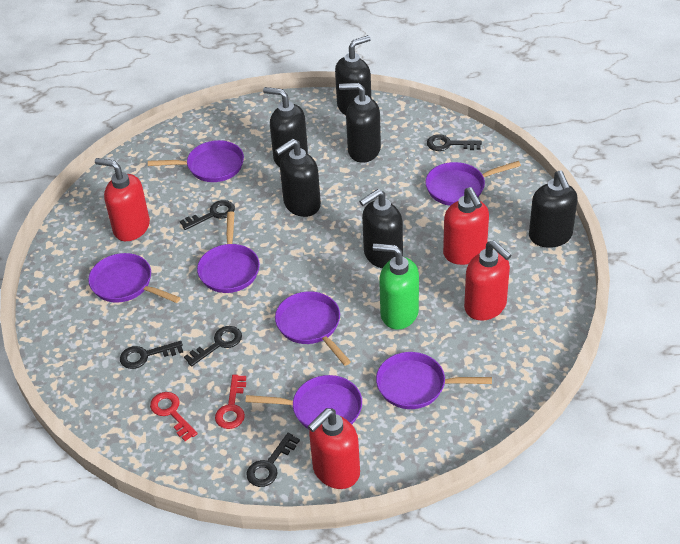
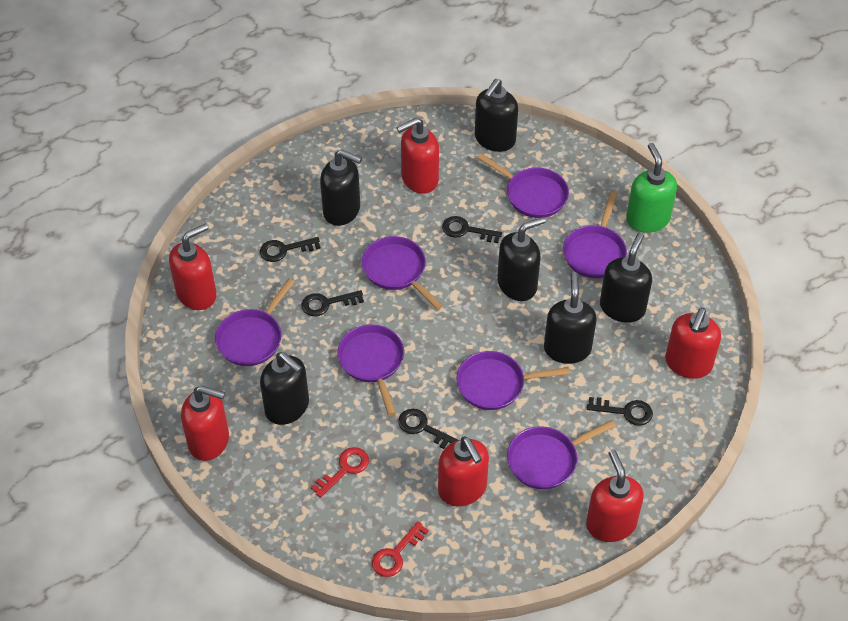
red soap dispenser: 4 -> 6

